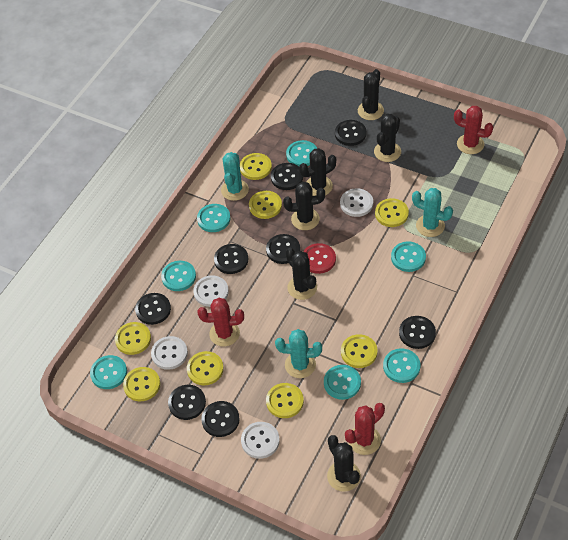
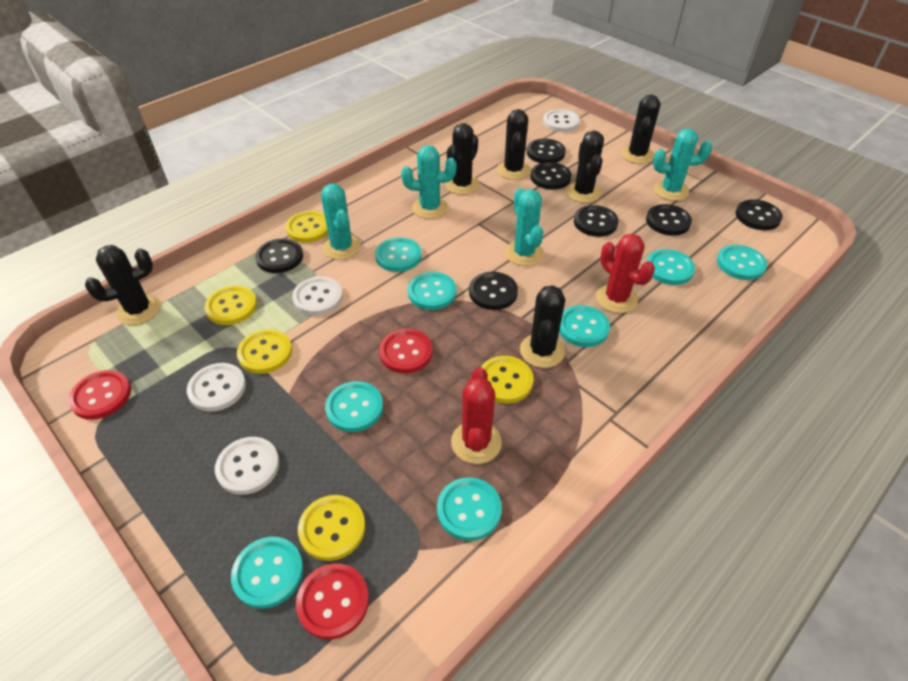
black button: 8 -> 7
red button: 1 -> 3
red cactus: 3 -> 2
turquoise button: 7 -> 8
turquoise cactus: 3 -> 4
yellow button: 8 -> 5

